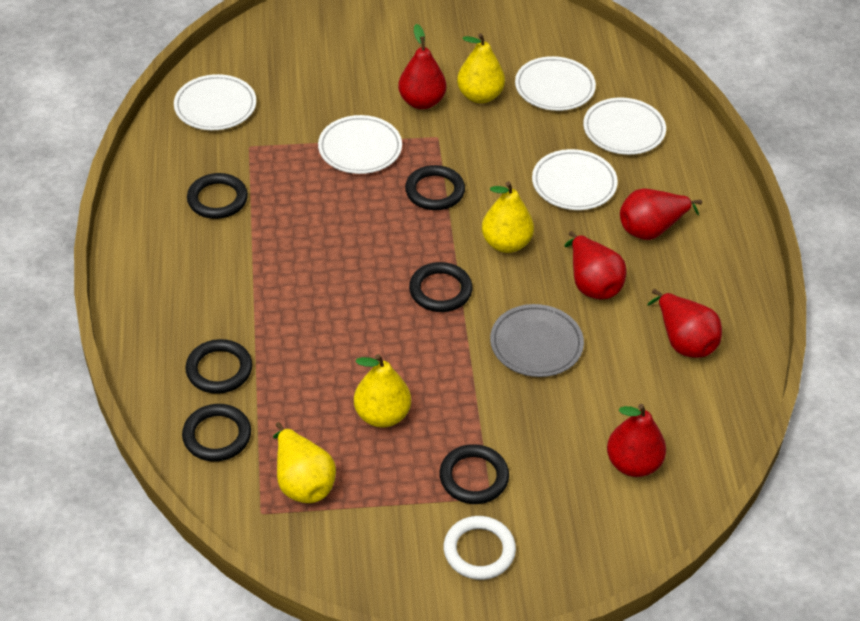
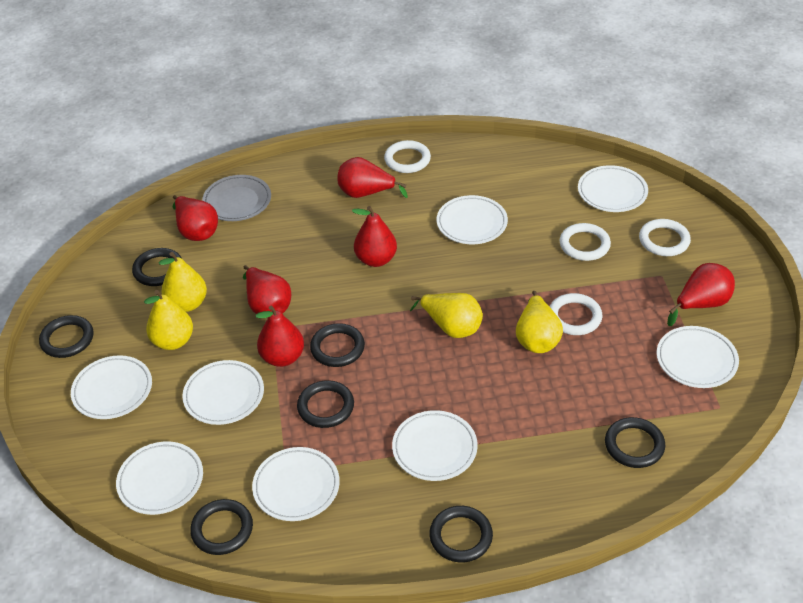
black ring: 6 -> 7
red pear: 5 -> 6
white plate: 5 -> 8
white ring: 1 -> 4

